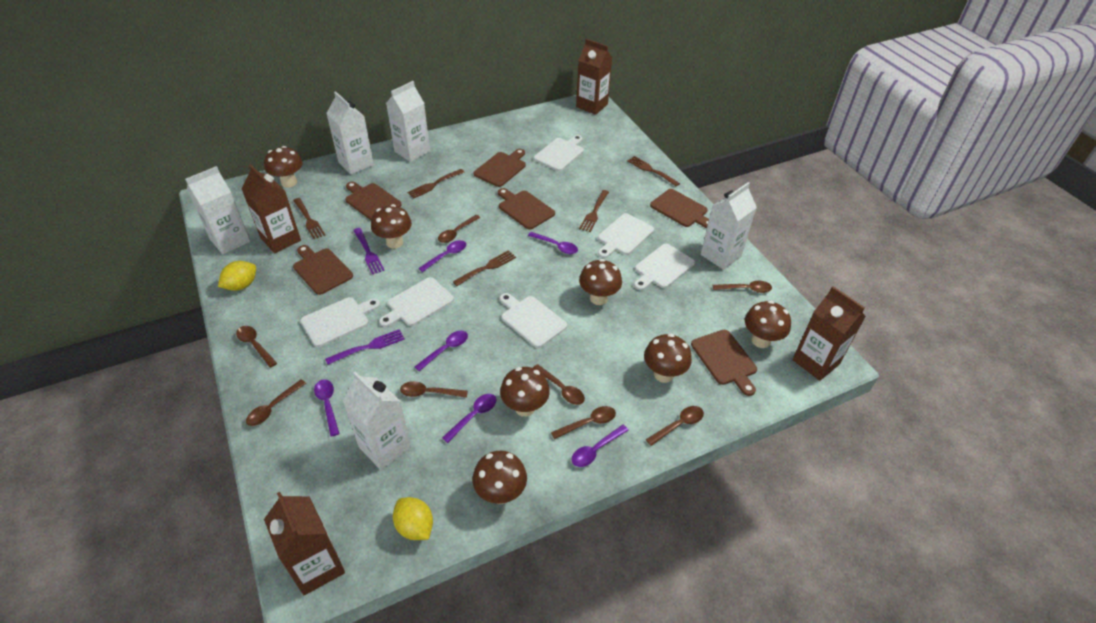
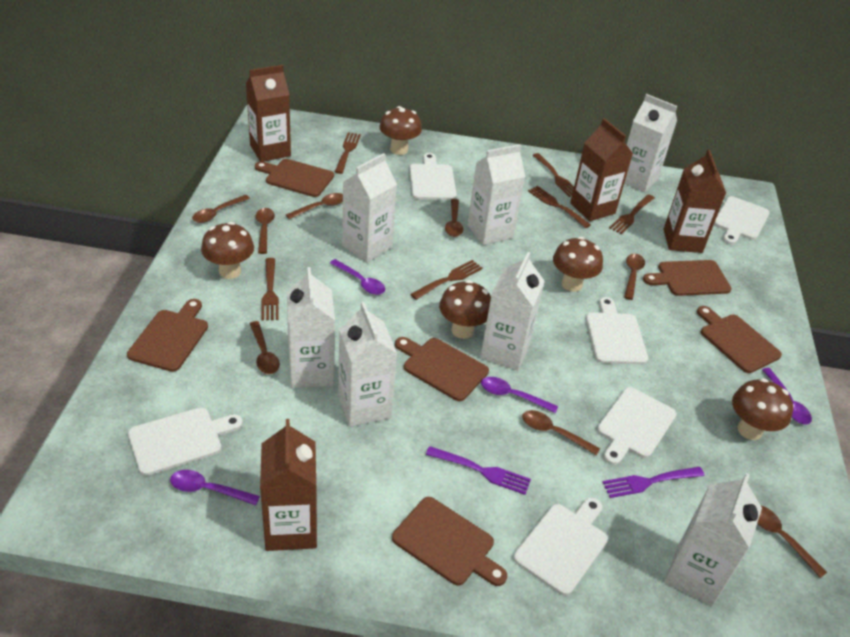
brown fork: 5 -> 6
brown mushroom: 7 -> 5
purple spoon: 6 -> 4
white carton: 5 -> 7
yellow lemon: 2 -> 0

